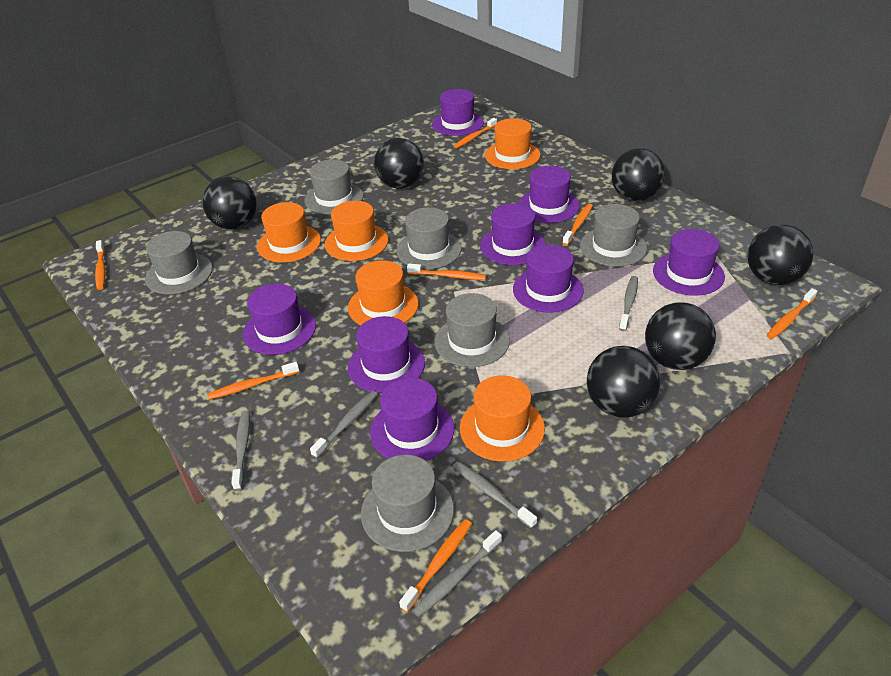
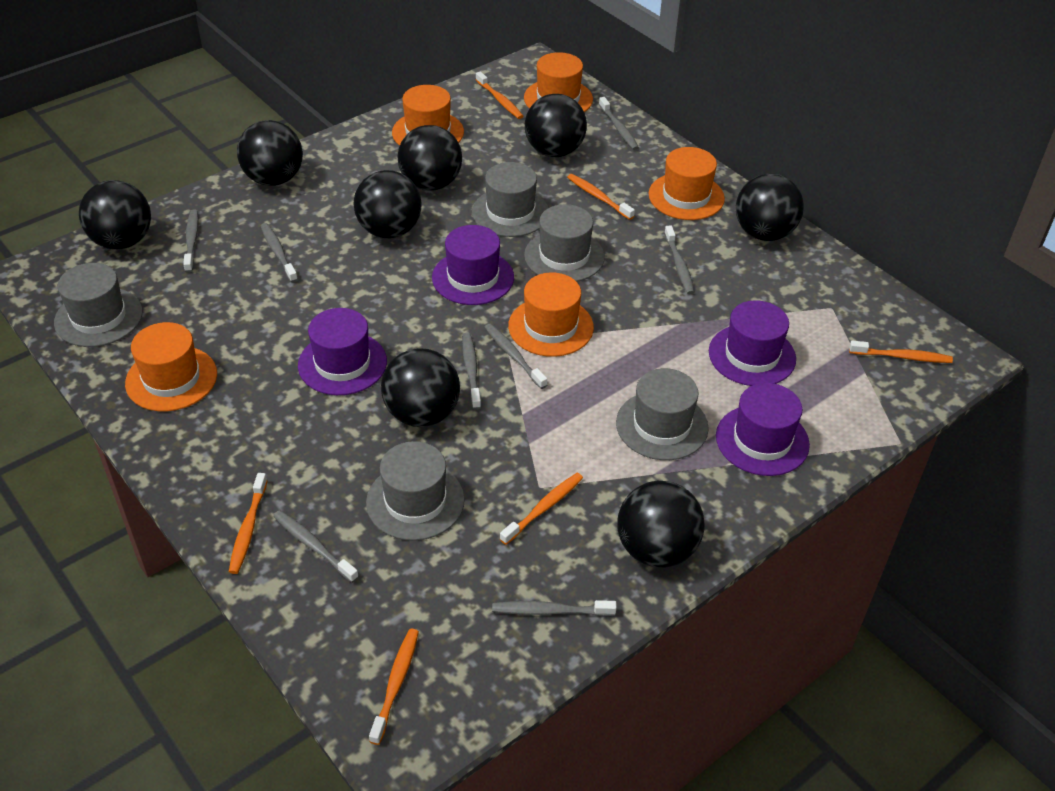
black ball: 6 -> 8
grey hat: 6 -> 5
grey toothbrush: 5 -> 8
orange toothbrush: 7 -> 6
purple hat: 8 -> 4

